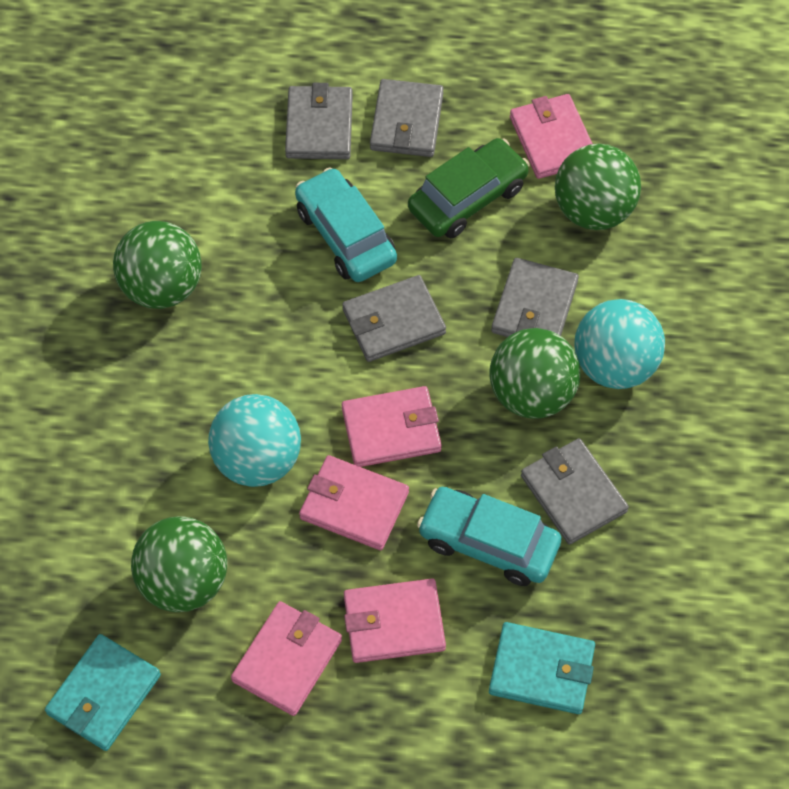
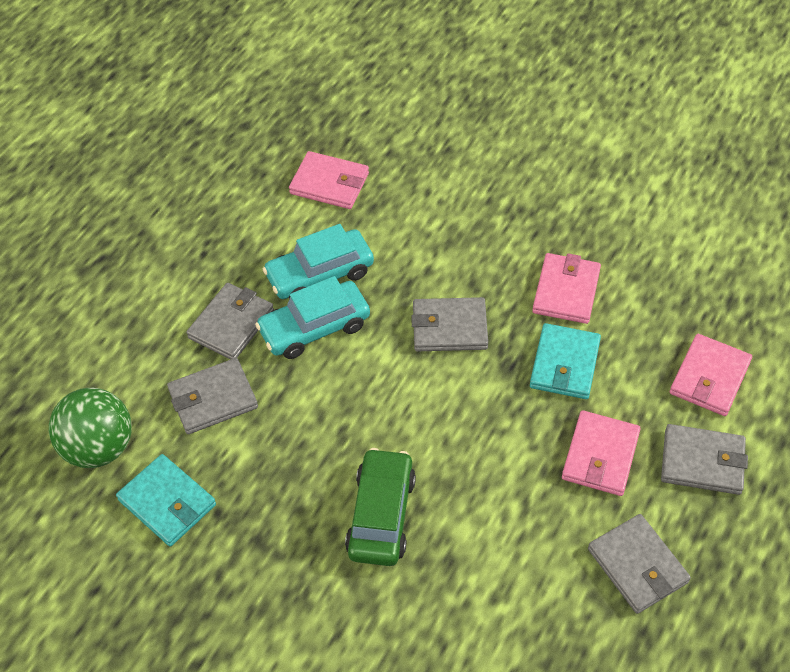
green ball: 4 -> 1
pink wallet: 5 -> 4
turquoise ball: 2 -> 0

